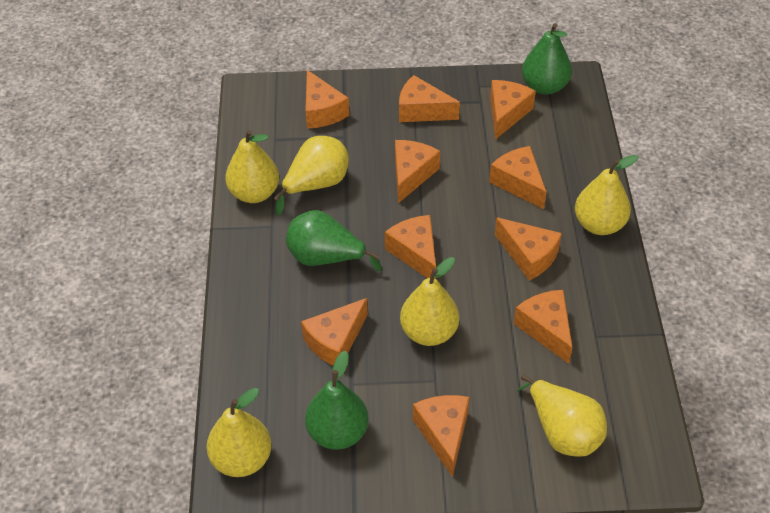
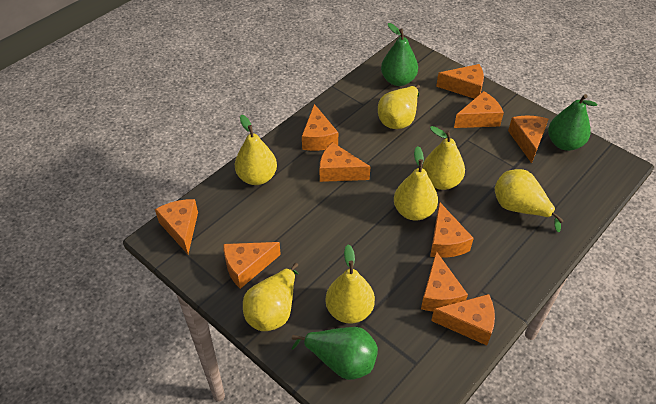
yellow pear: 6 -> 7

